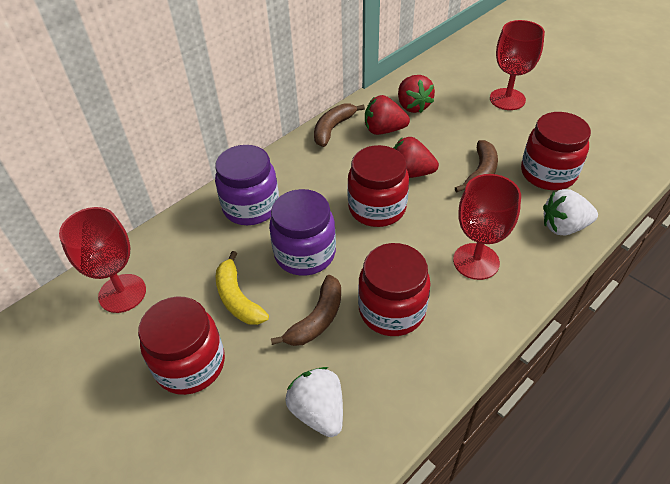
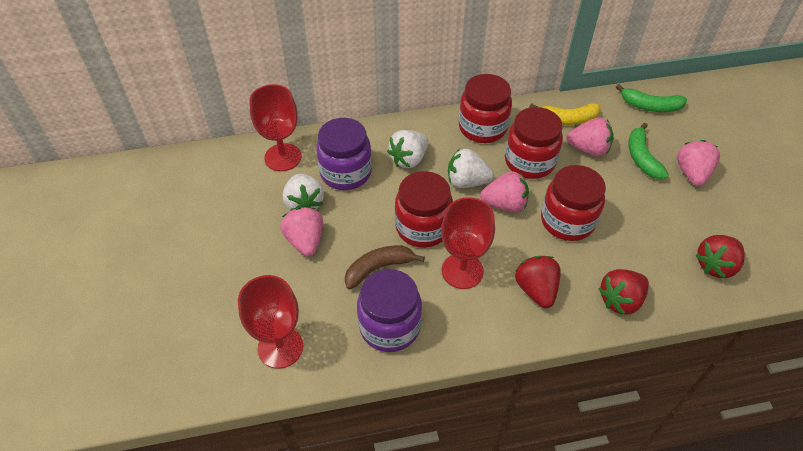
brown banana: 3 -> 1
green banana: 0 -> 2
pink strawberry: 0 -> 4
white strawberry: 2 -> 3

